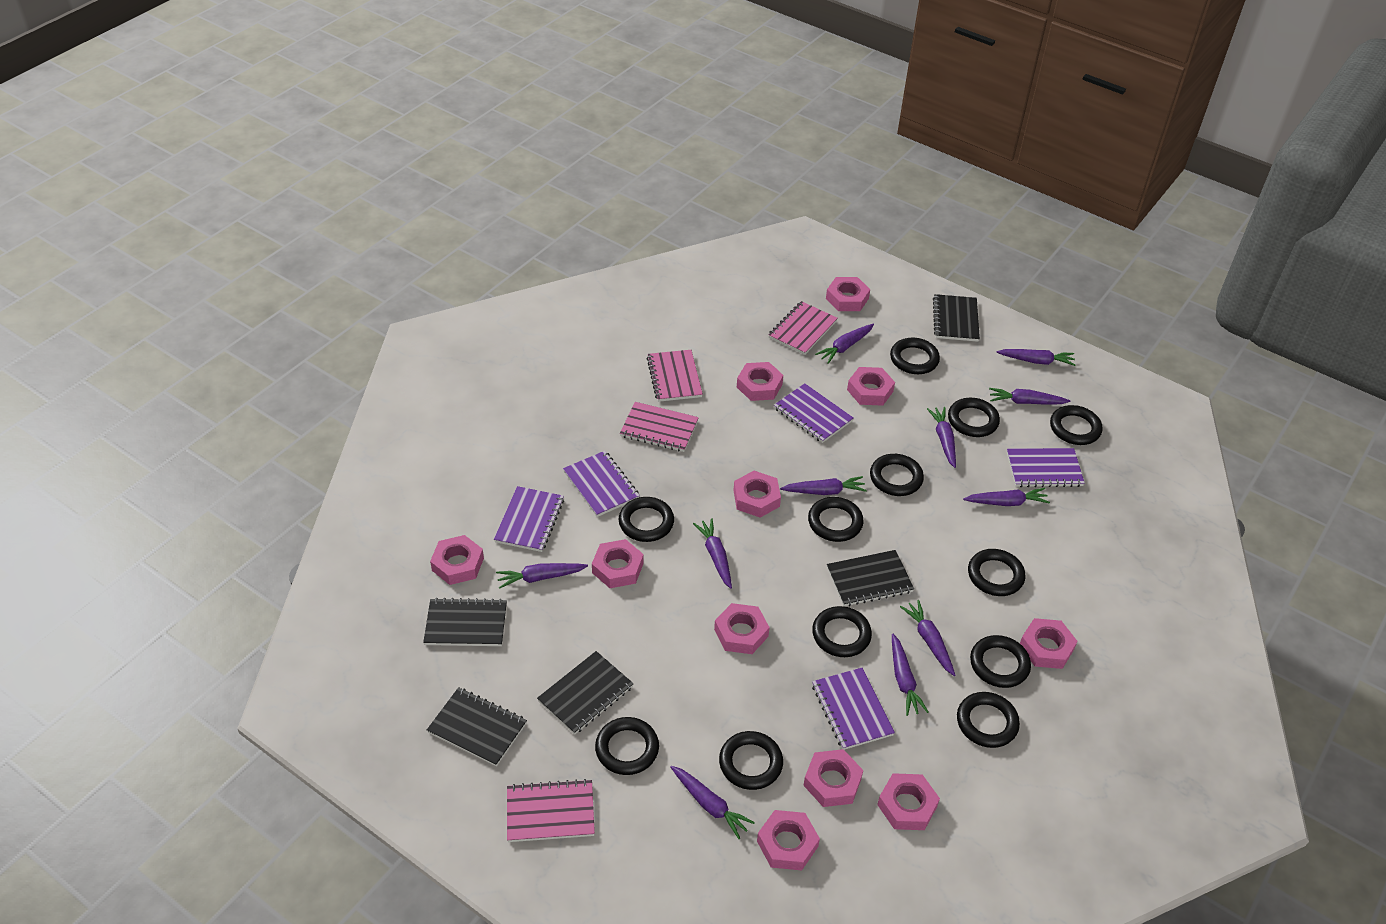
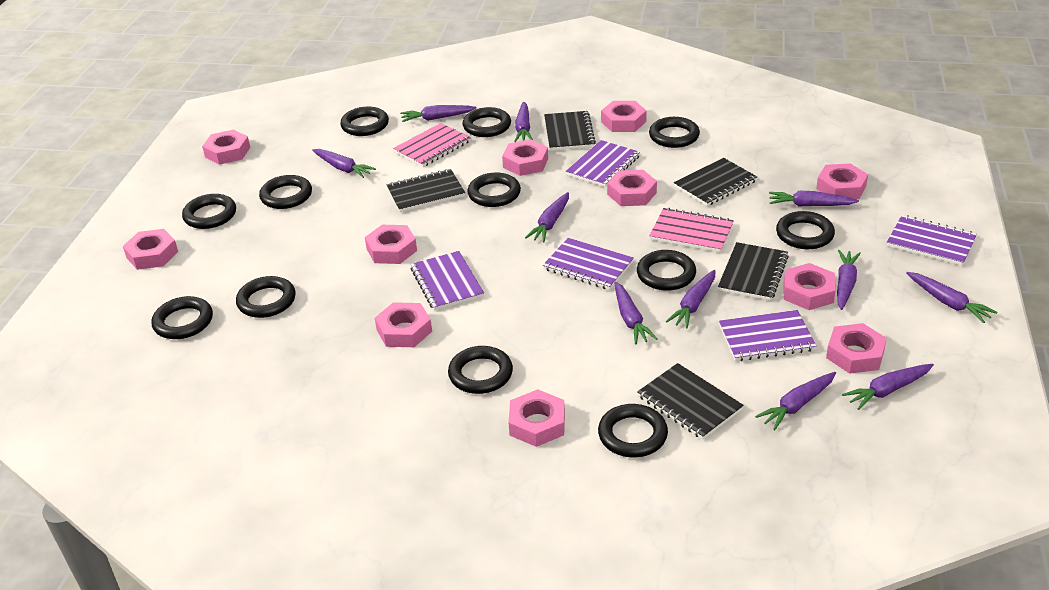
pink notebook: 4 -> 2

